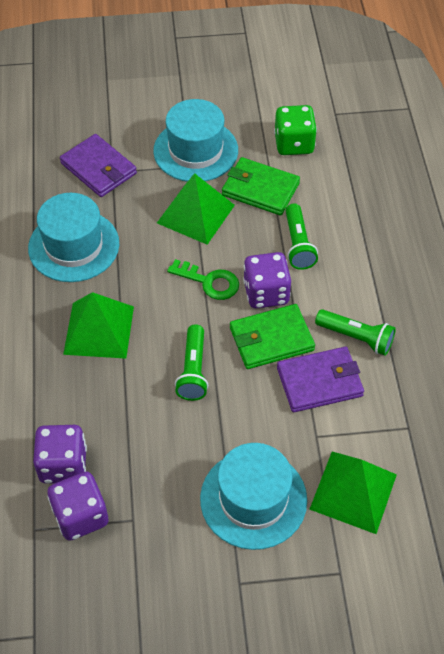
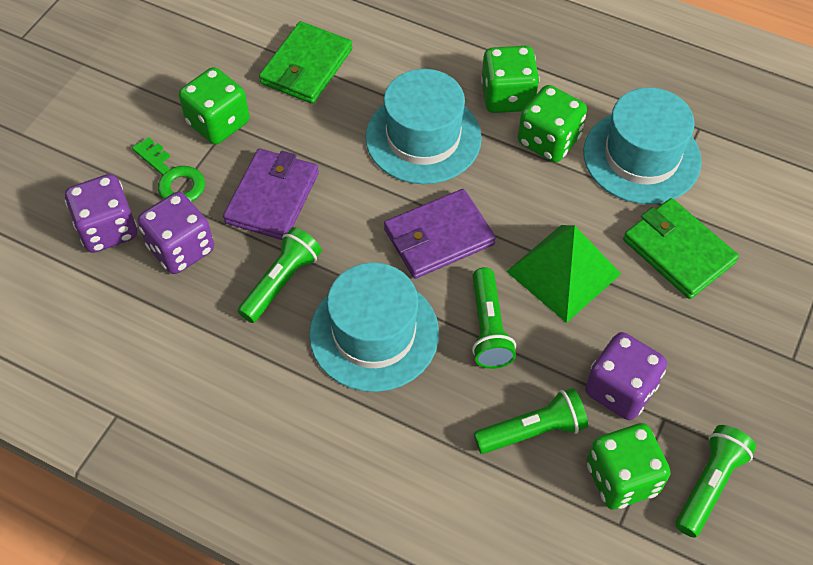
green dice: 1 -> 4
green flashlight: 3 -> 4
green pyramid: 3 -> 1

